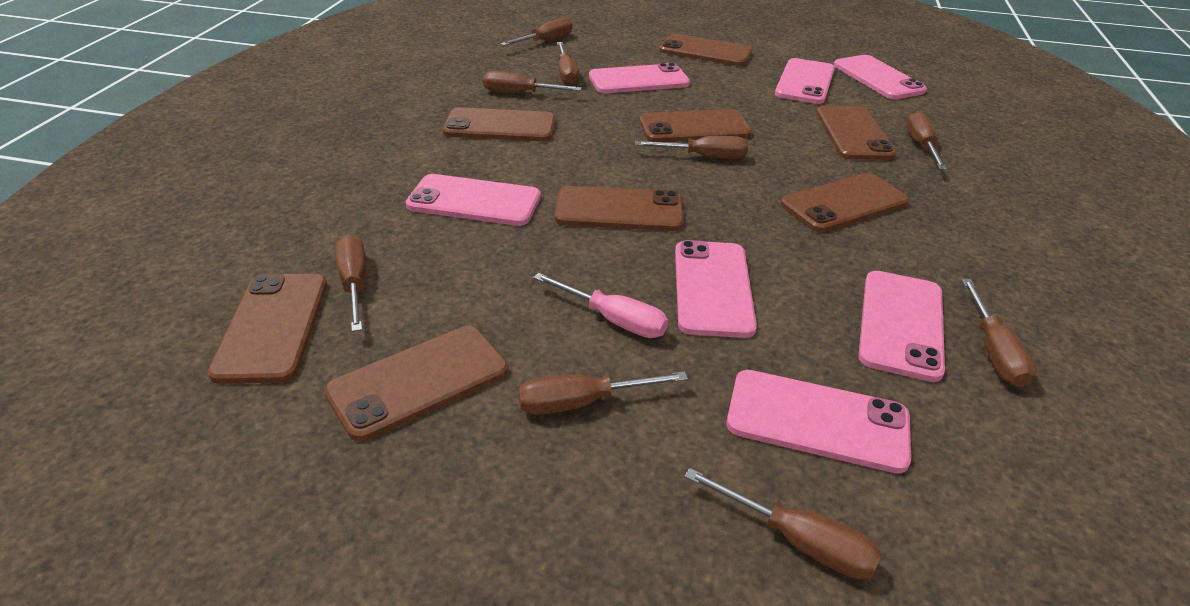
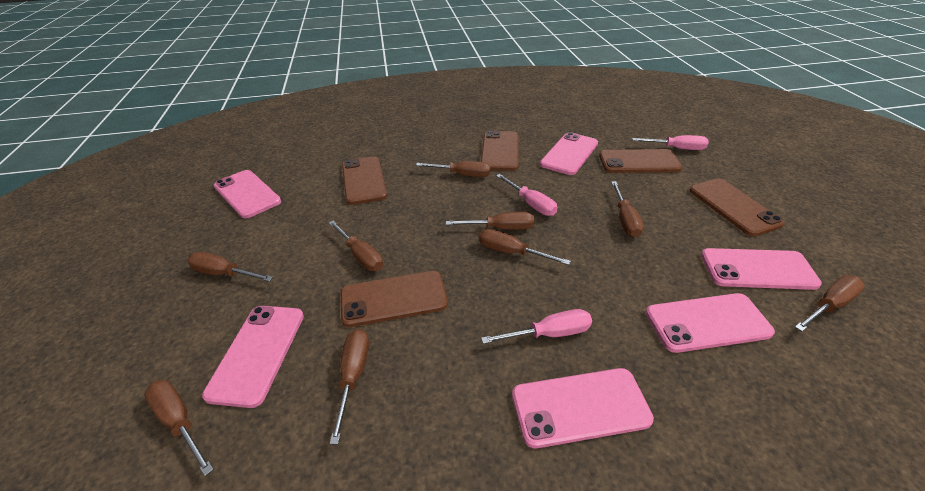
brown phone: 8 -> 5
pink phone: 7 -> 6
pink screwdriver: 1 -> 3

